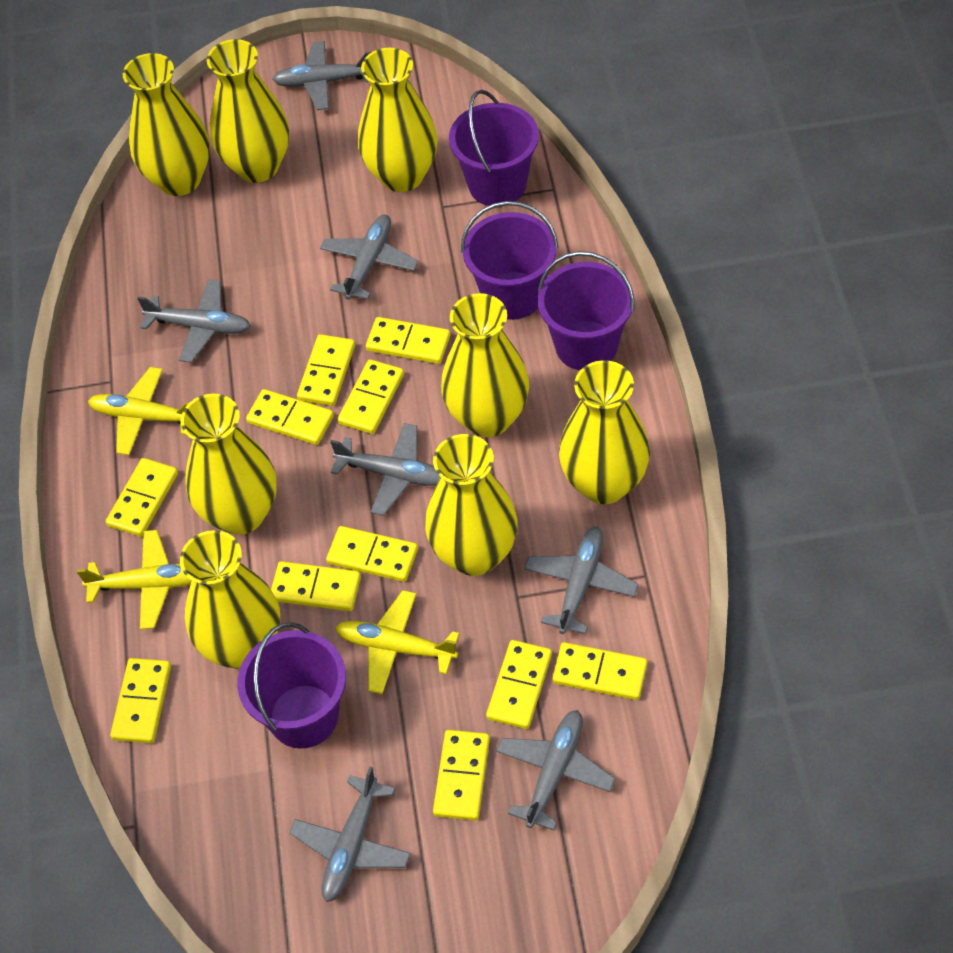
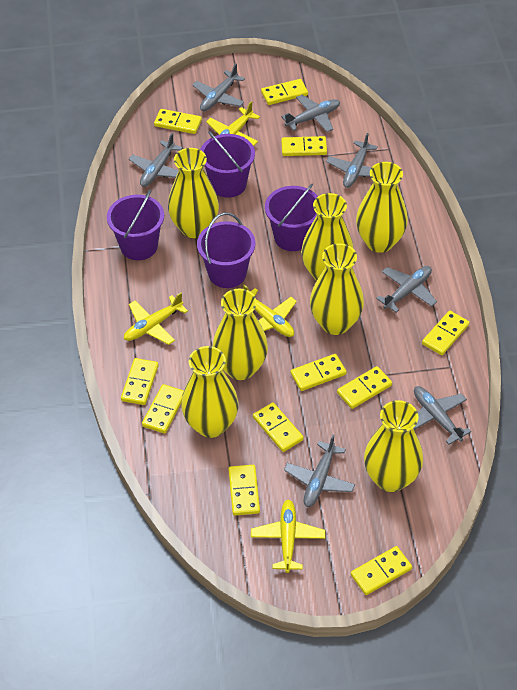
yellow plane: 3 -> 4
yellow vase: 8 -> 7

